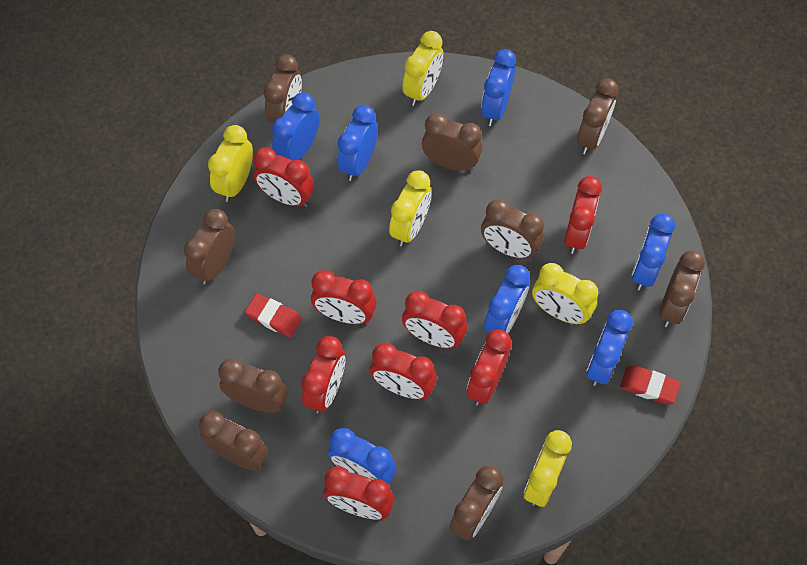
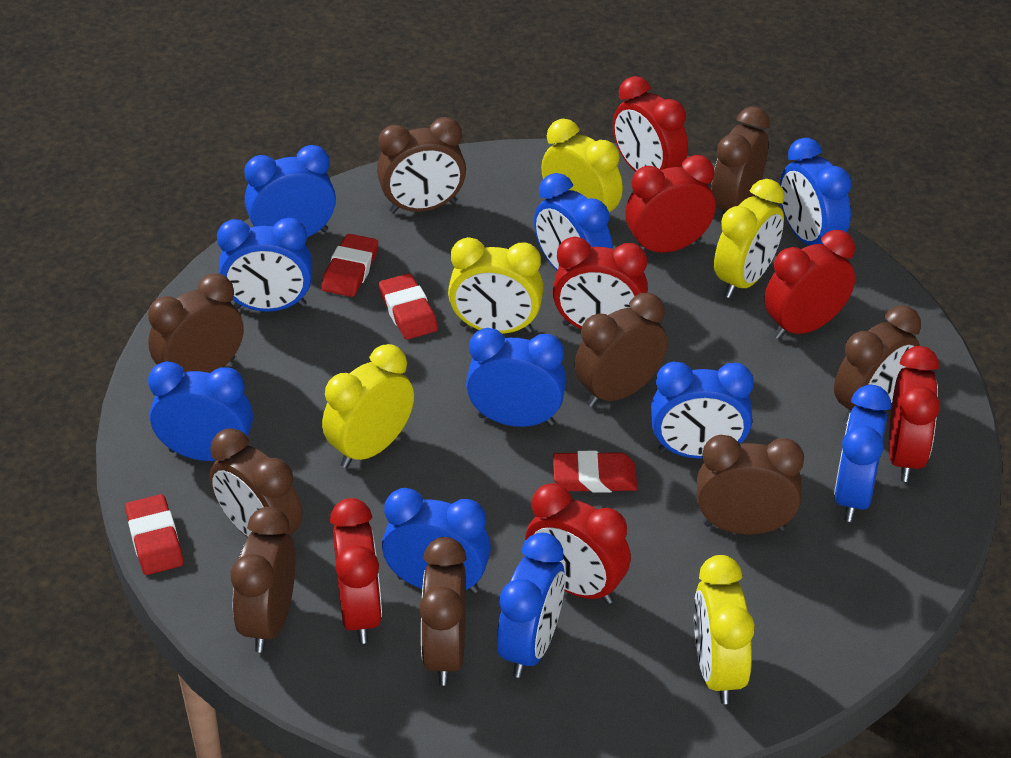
blue clock: 7 -> 10
red clock: 8 -> 7
red eraser: 2 -> 4

